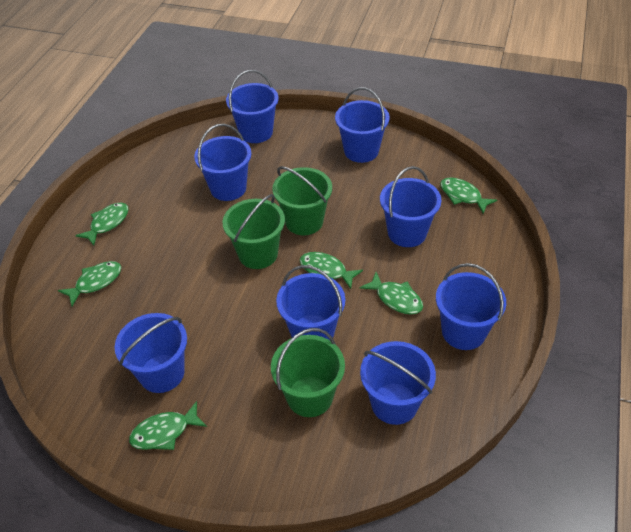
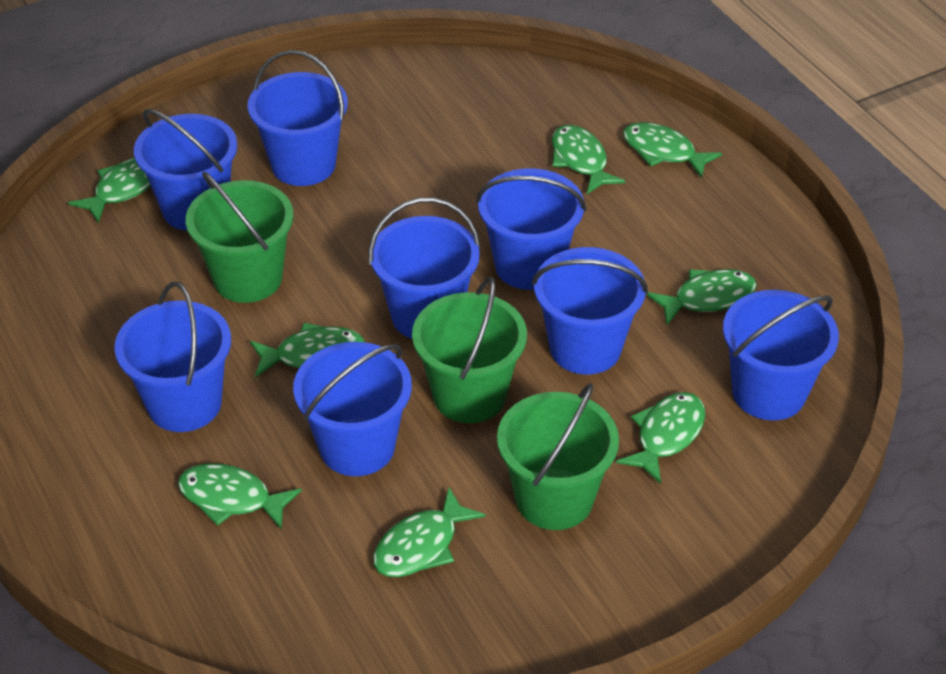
green fish: 6 -> 8

